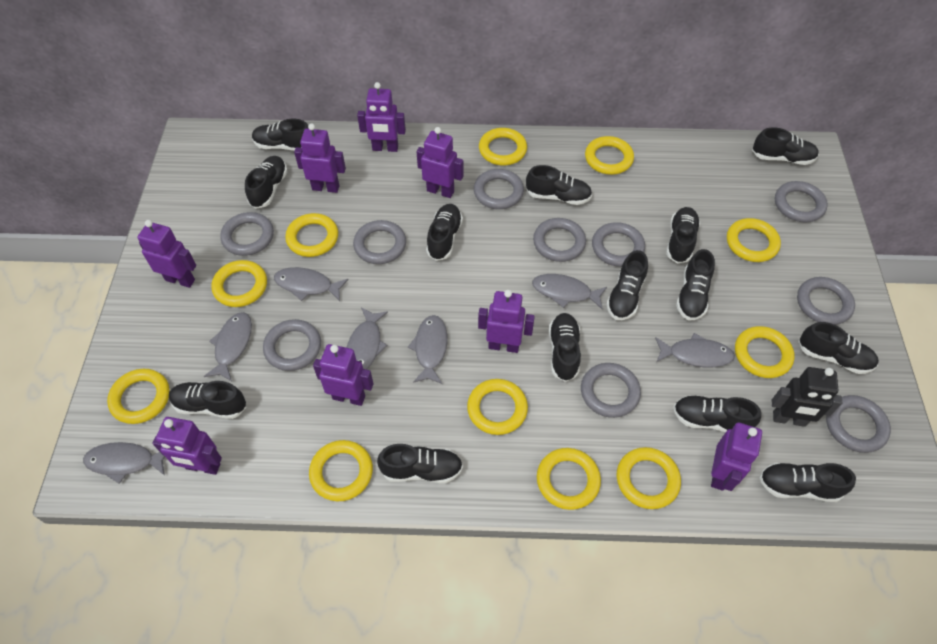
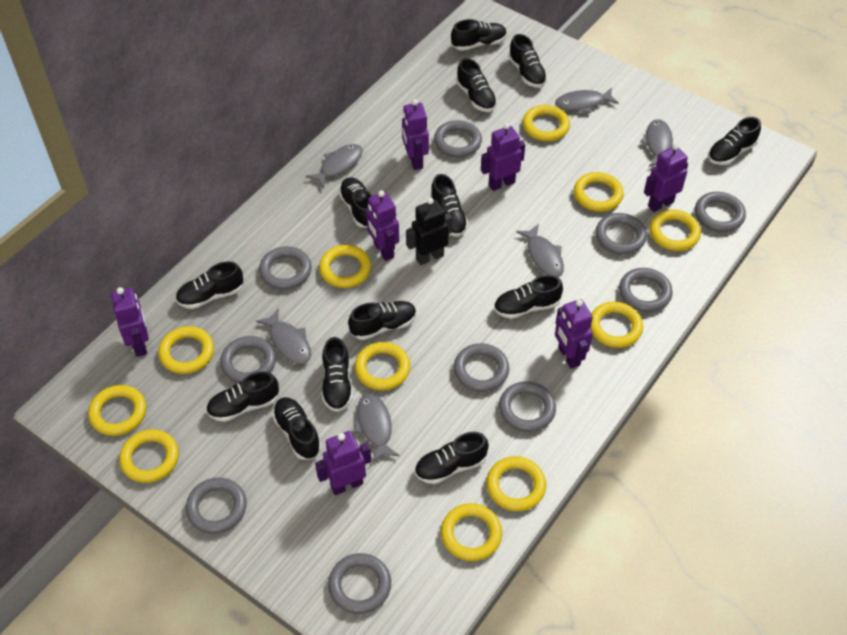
black shoe: 14 -> 13
grey fish: 7 -> 6
purple robot: 8 -> 7

